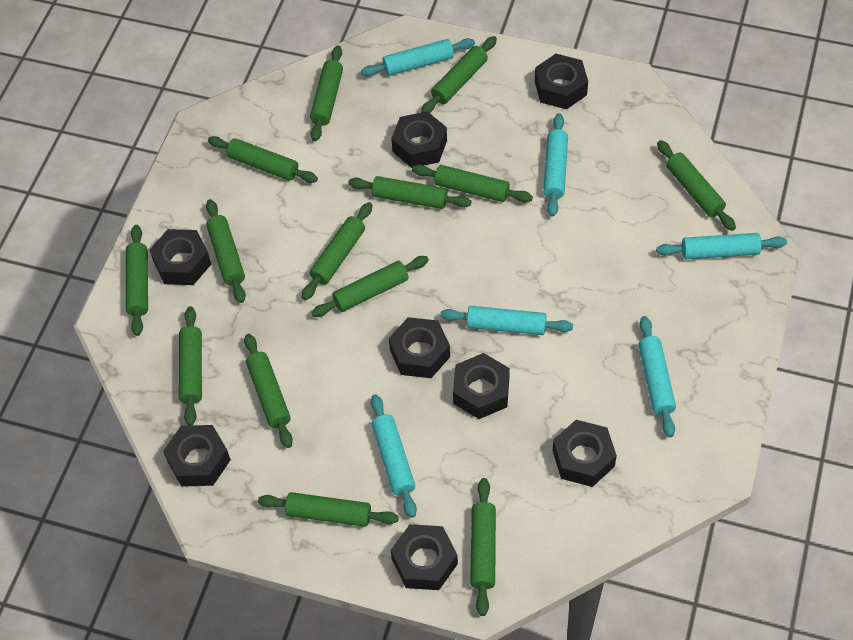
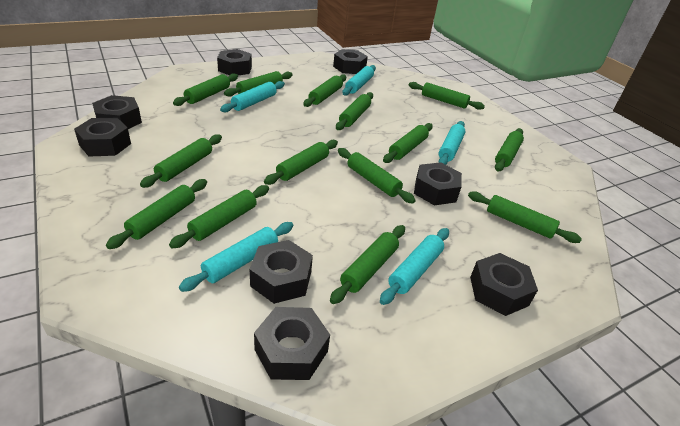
turquoise rolling pin: 6 -> 5

